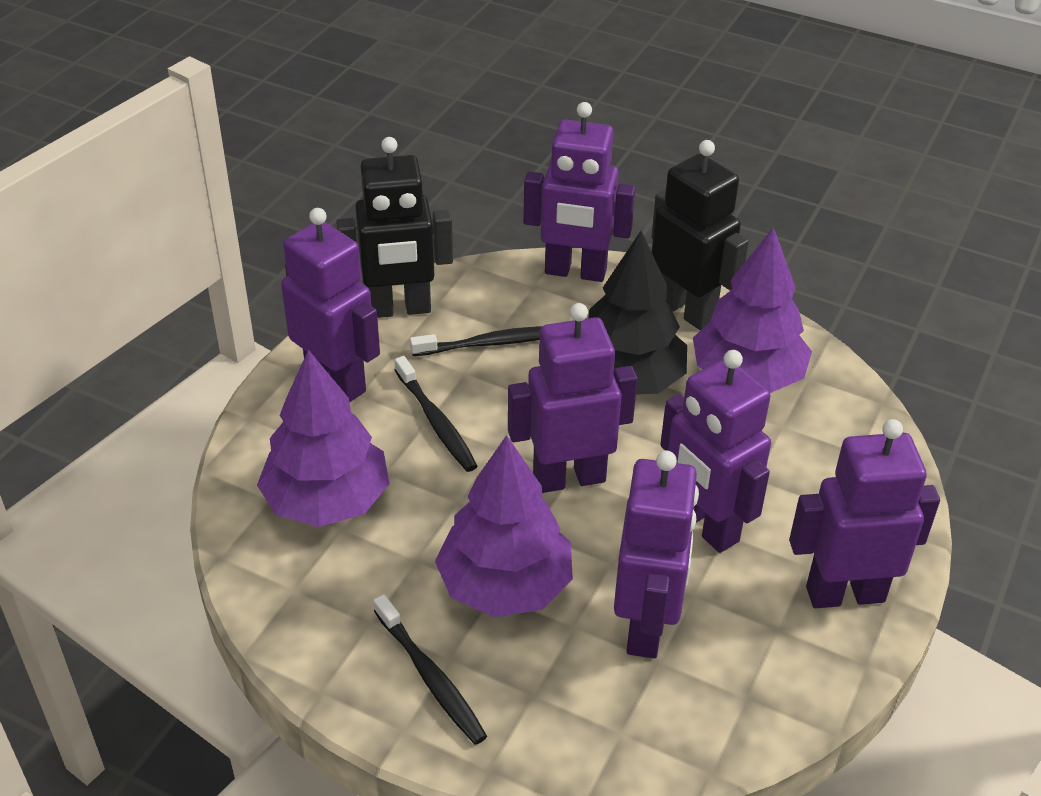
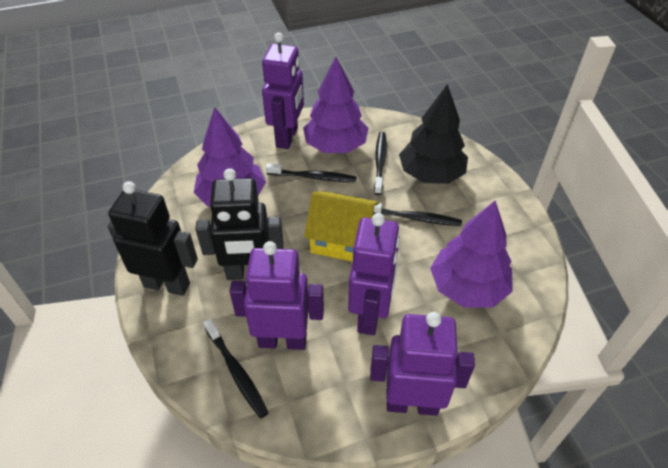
black toothbrush: 3 -> 4
purple robot: 6 -> 4
yellow house: 0 -> 1

